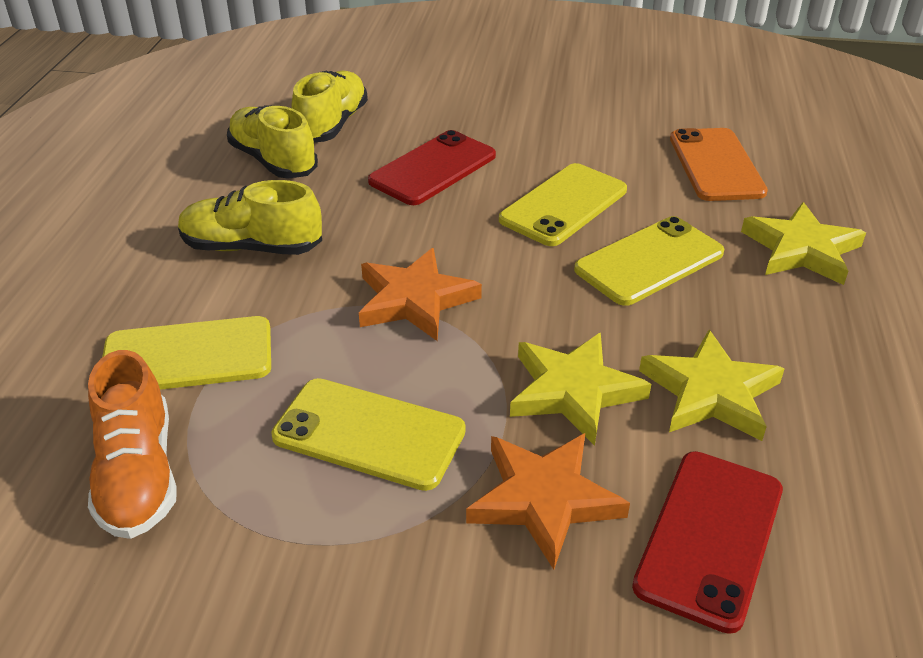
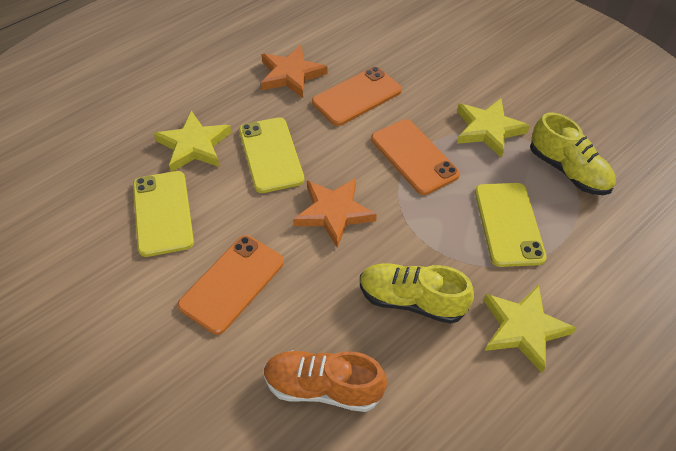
orange phone: 1 -> 3
red phone: 2 -> 0
yellow phone: 4 -> 3
yellow shoe: 3 -> 2

